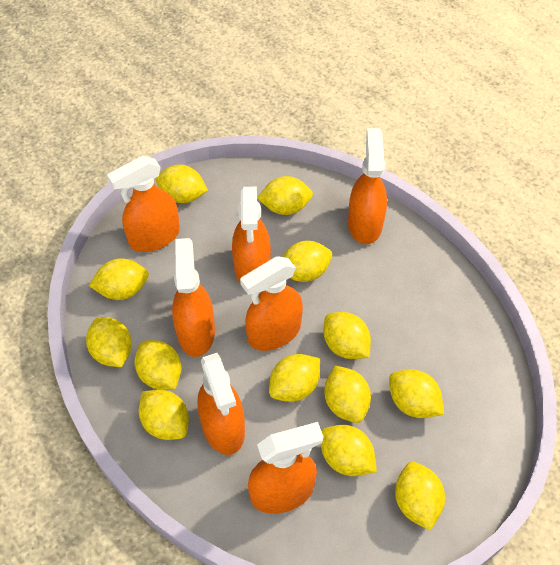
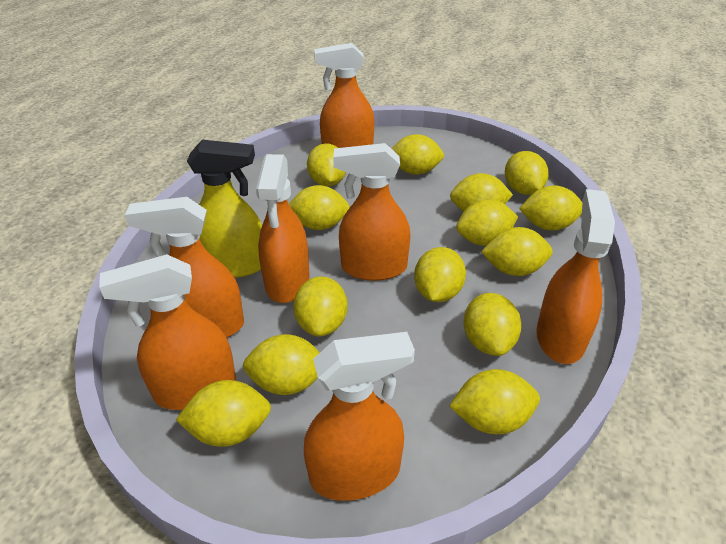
yellow lemon: 13 -> 14
yellow spray bottle: 0 -> 1

